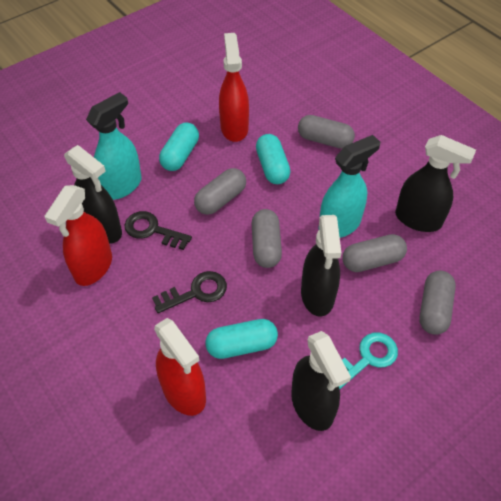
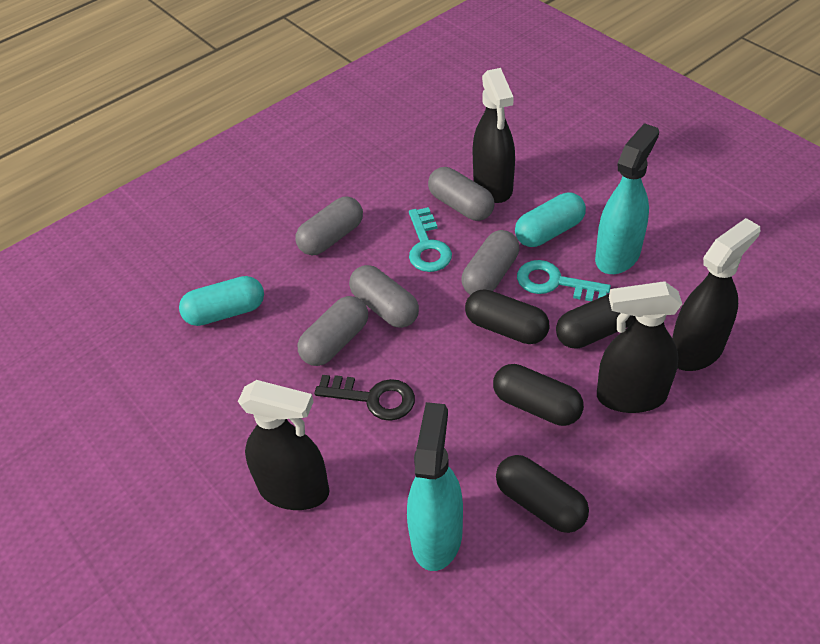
black capsule: 0 -> 4
black key: 2 -> 1
red spray bottle: 3 -> 0
turquoise capsule: 3 -> 2
turquoise key: 1 -> 2

